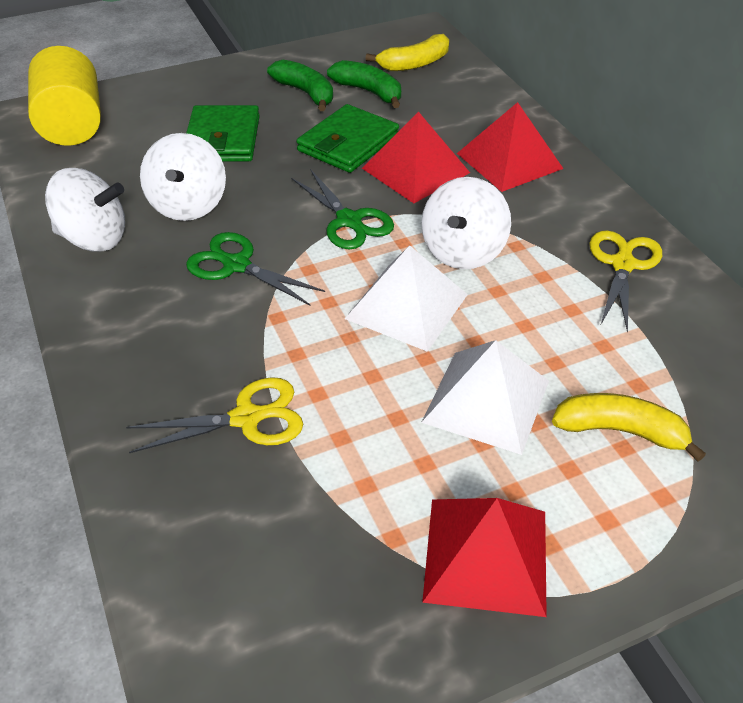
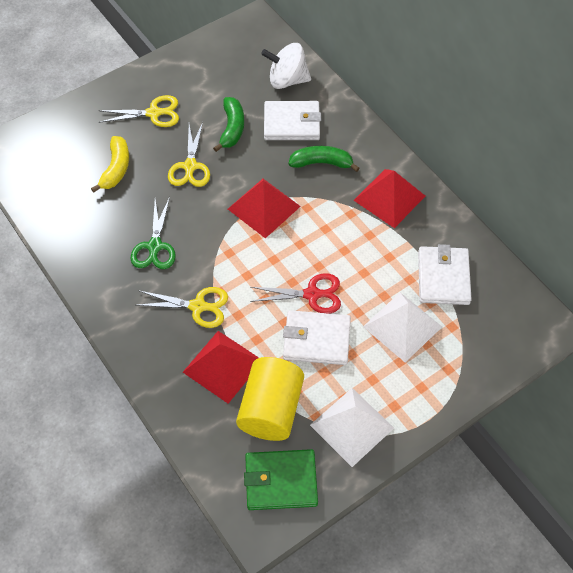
green scissors: 2 -> 1
green wallet: 2 -> 1
red scissors: 0 -> 1
white spinning top: 3 -> 1
white wallet: 0 -> 3
yellow banana: 2 -> 1
yellow scissors: 2 -> 3

